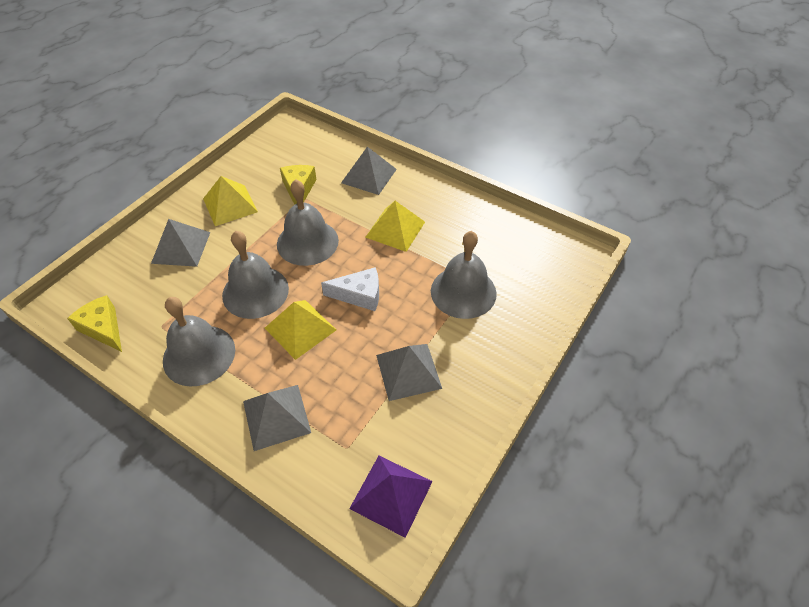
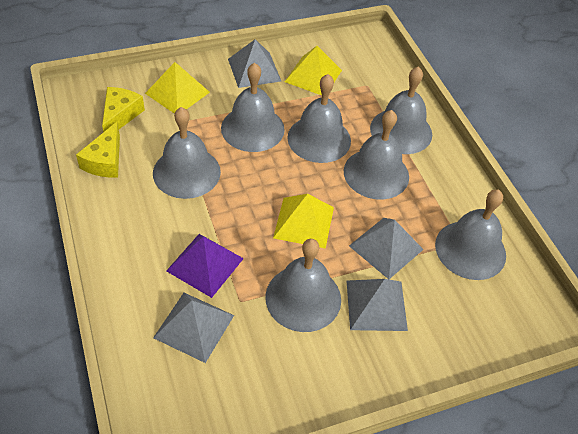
grey bell: 4 -> 7
white cheese: 1 -> 0

